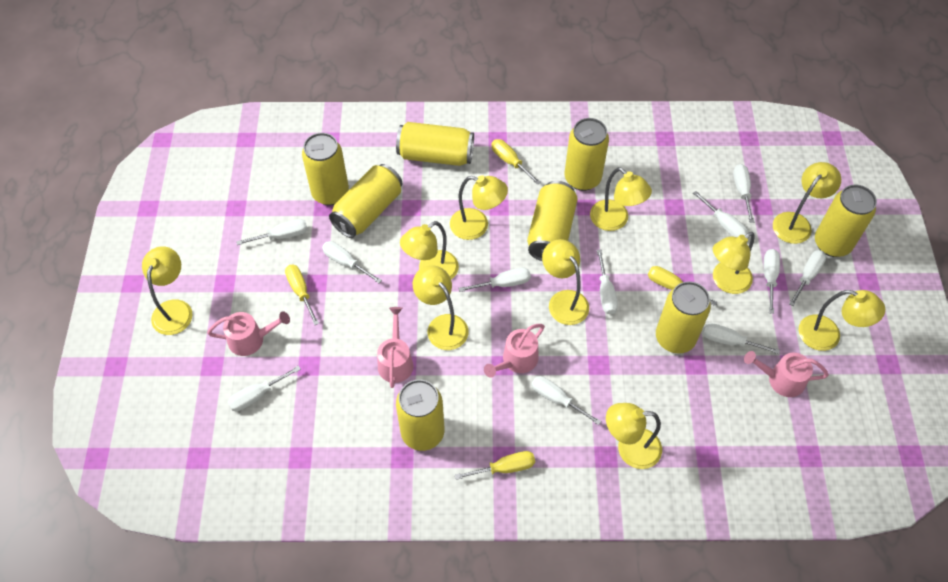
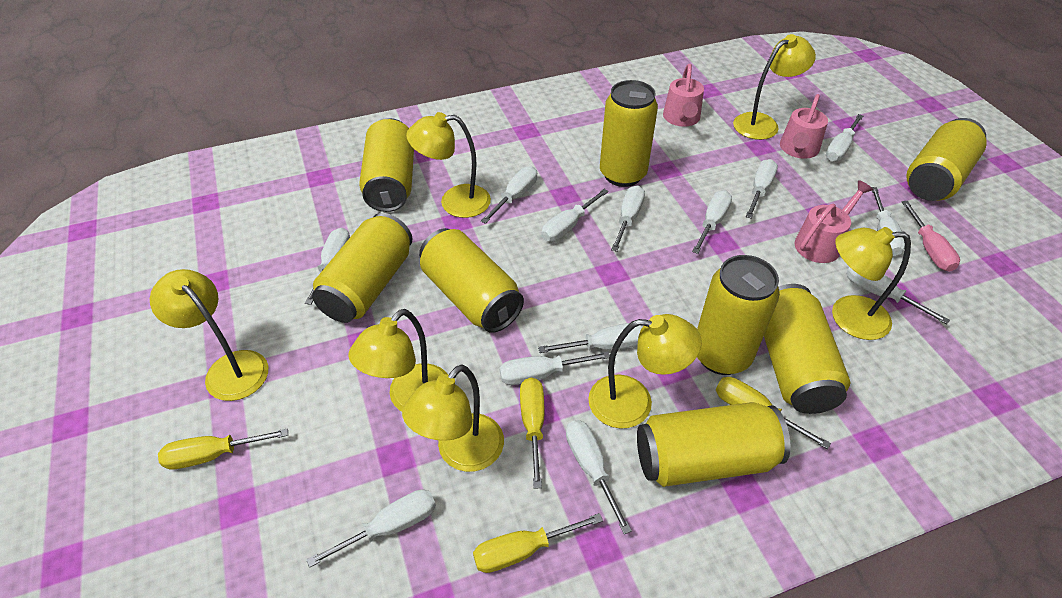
pink screwdriver: 0 -> 1
pink watering can: 4 -> 3
white screwdriver: 11 -> 13
yellow lamp: 10 -> 7

